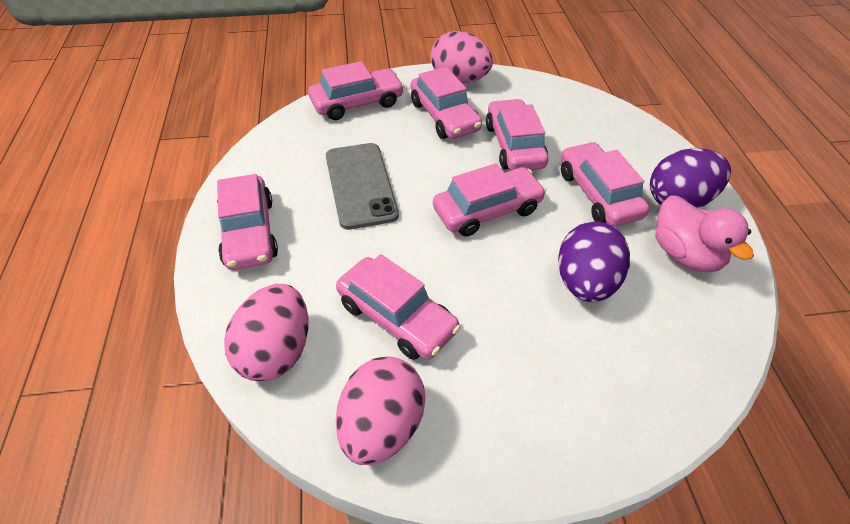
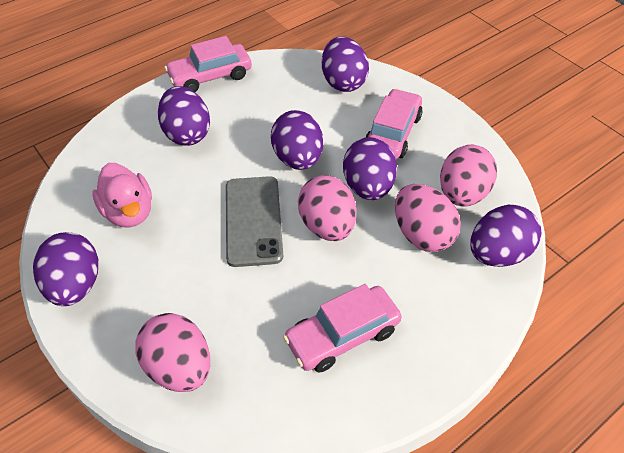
pink car: 7 -> 3
pink egg: 3 -> 4
purple egg: 2 -> 6

